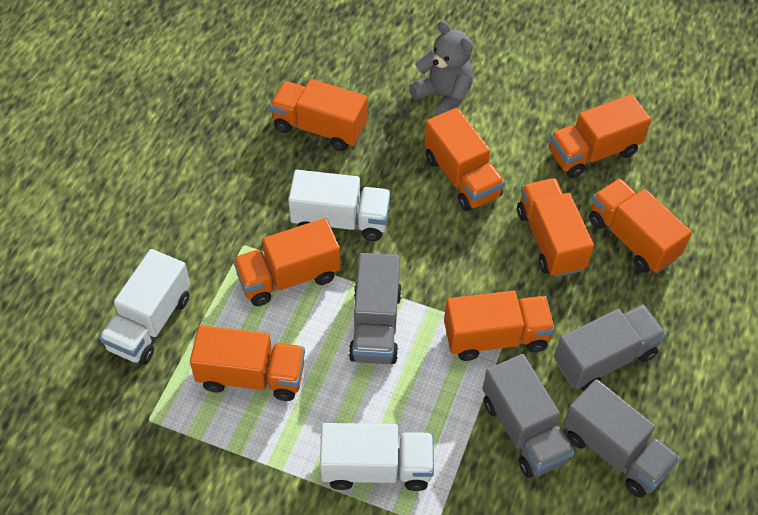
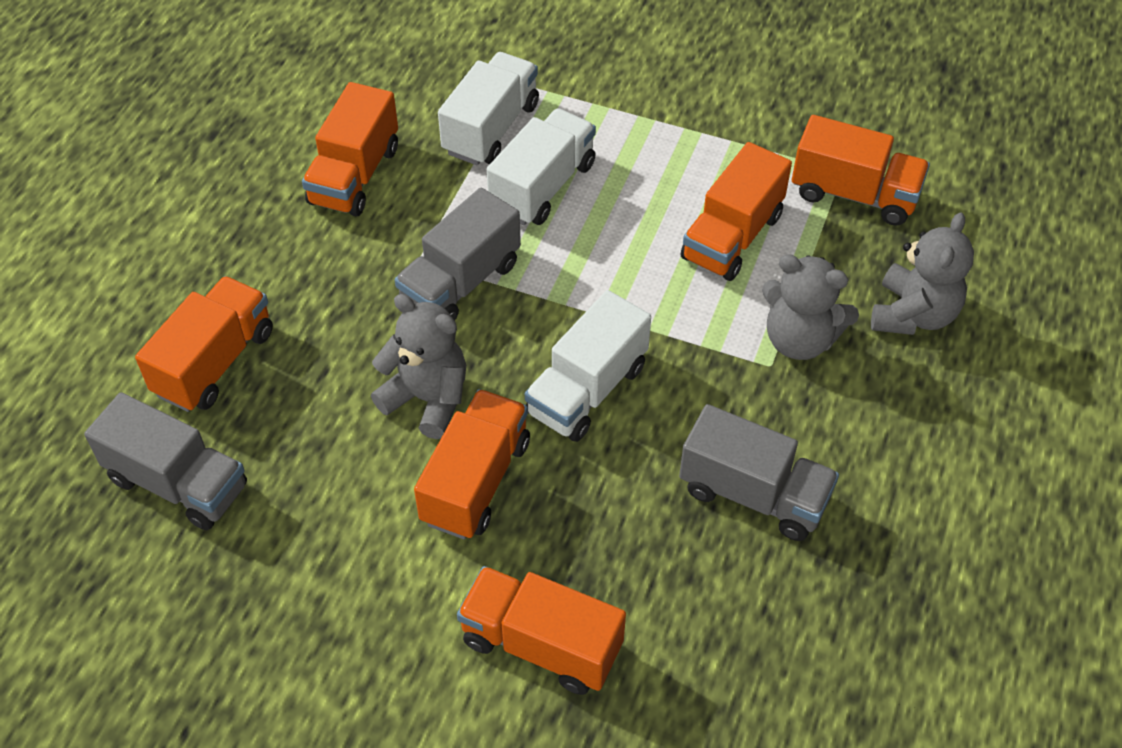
grey teddy bear: 1 -> 3
grey truck: 4 -> 3
orange truck: 8 -> 6

